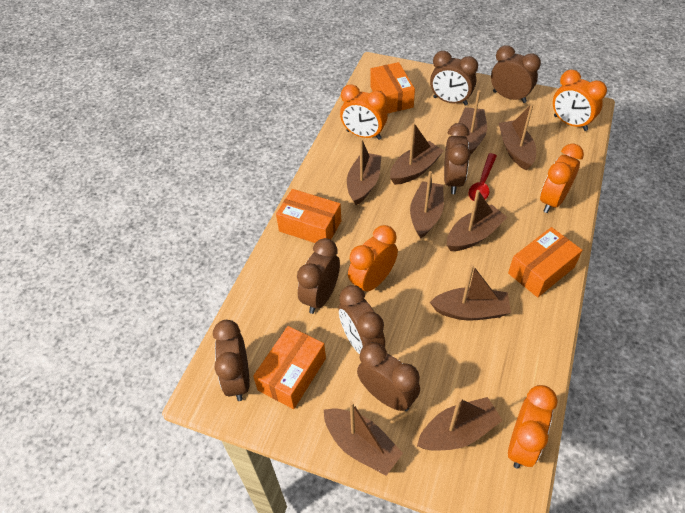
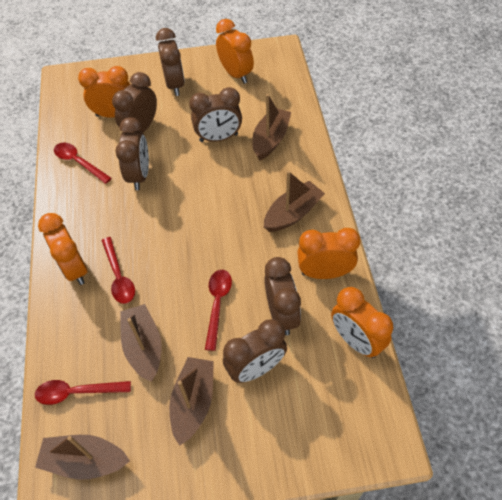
brown boat: 9 -> 5
brown clock: 7 -> 6
orange box: 4 -> 0
red spoon: 1 -> 4

